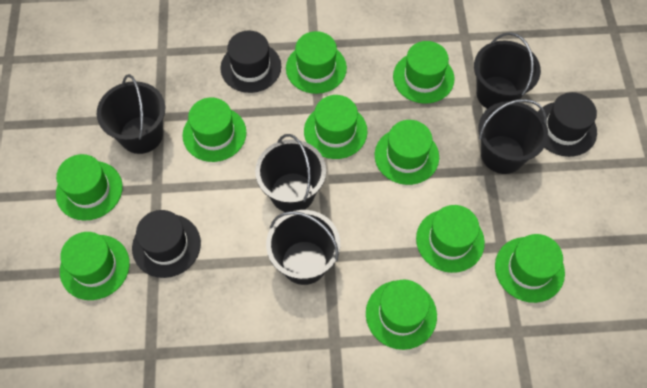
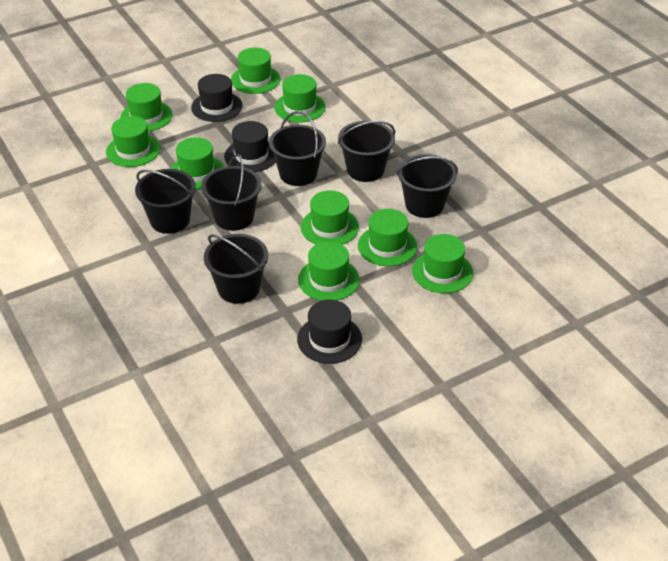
black bucket: 5 -> 6
green hat: 10 -> 9

